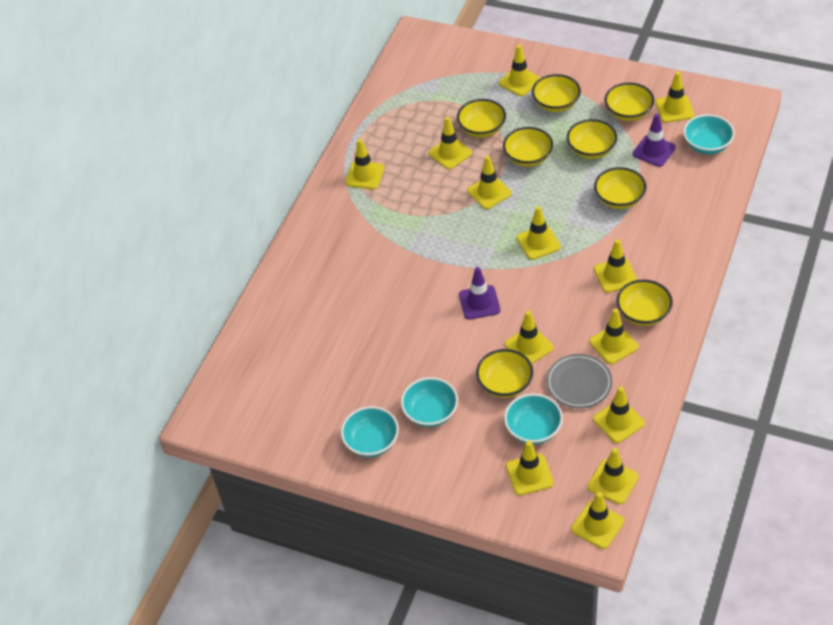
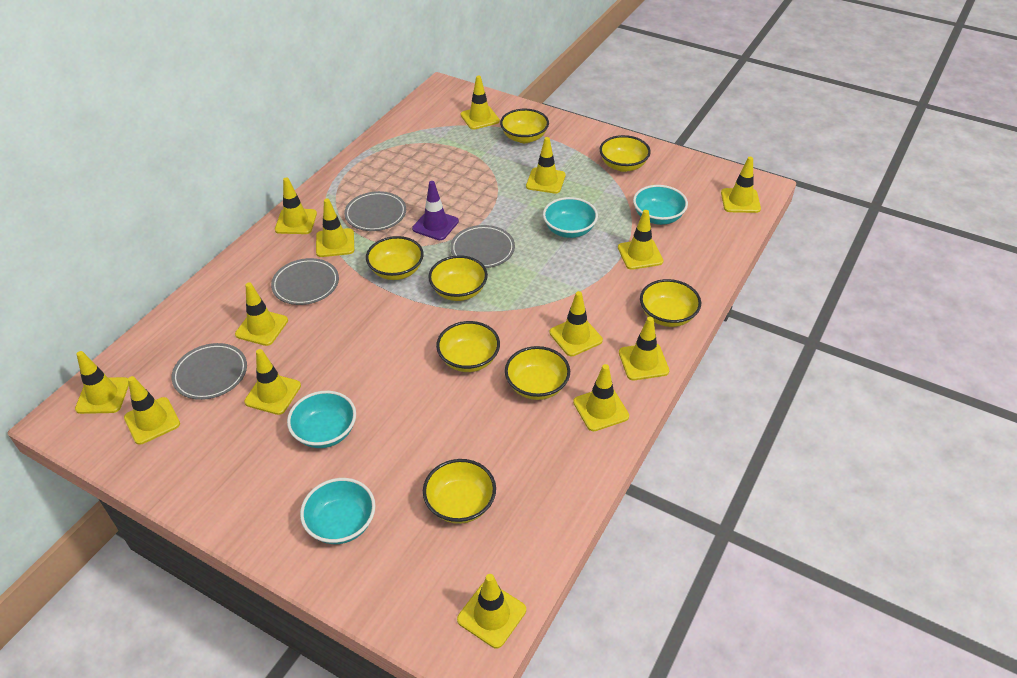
grey plate: 1 -> 4
purple traffic cone: 2 -> 1
yellow traffic cone: 13 -> 14

